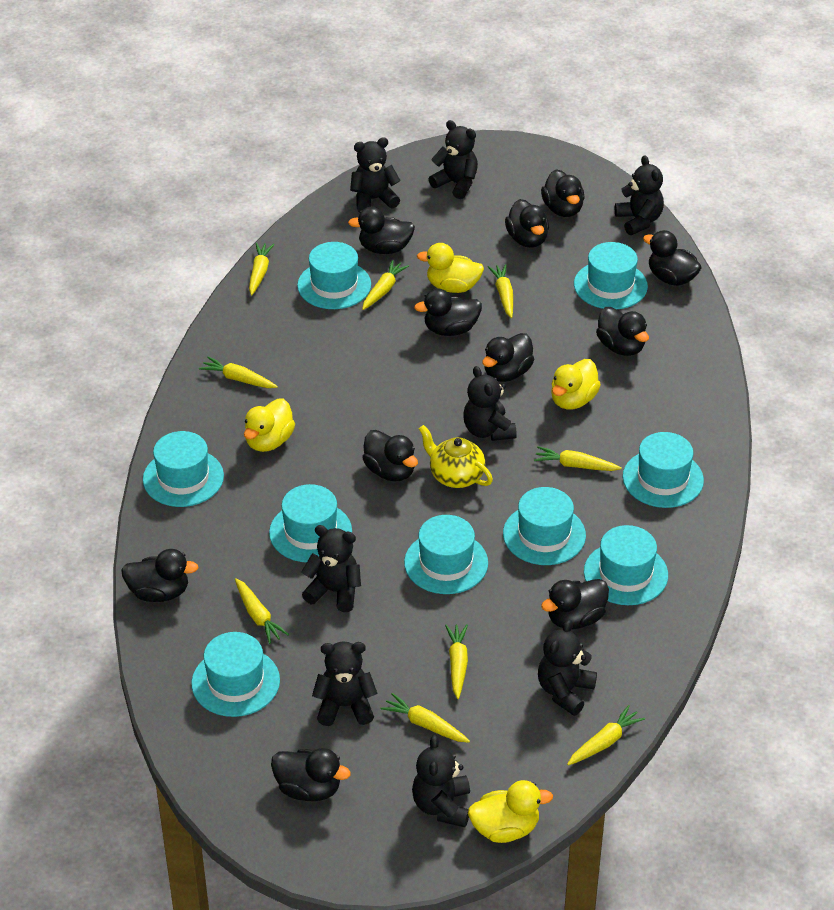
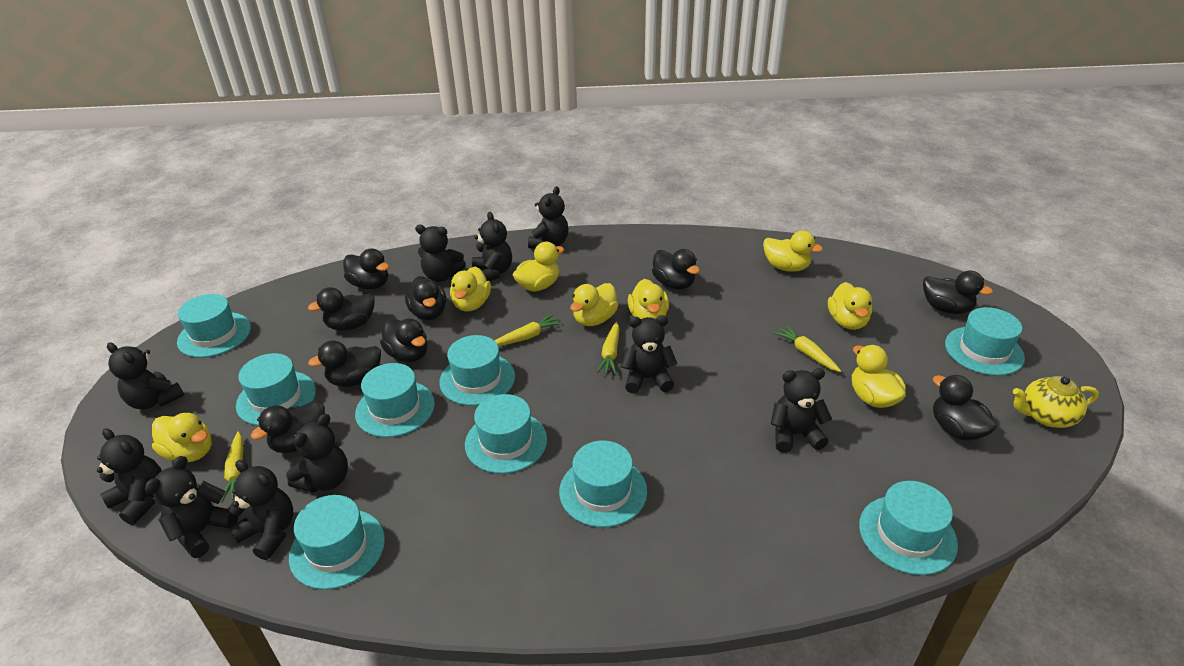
black duck: 11 -> 9
black teddy bear: 8 -> 10
yellow carrot: 9 -> 4
yellow duck: 4 -> 8

